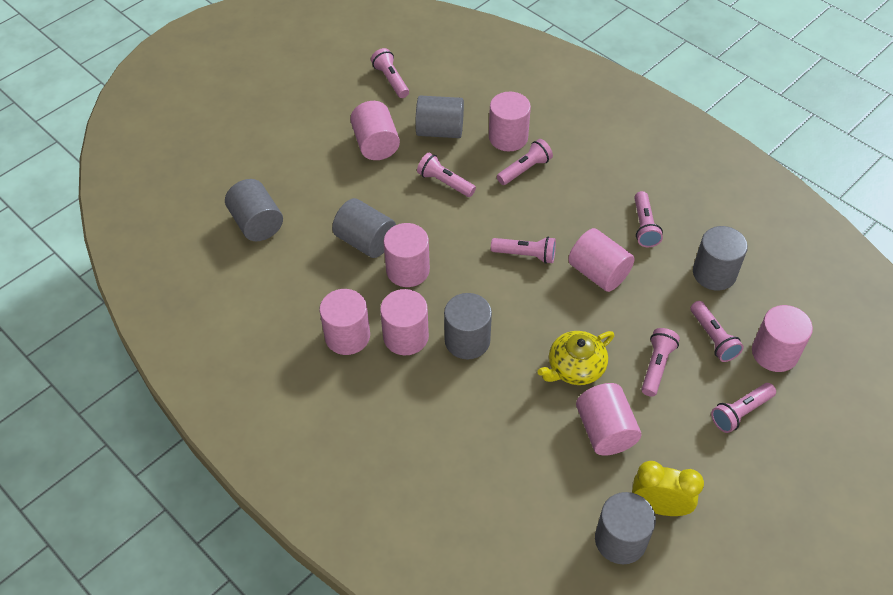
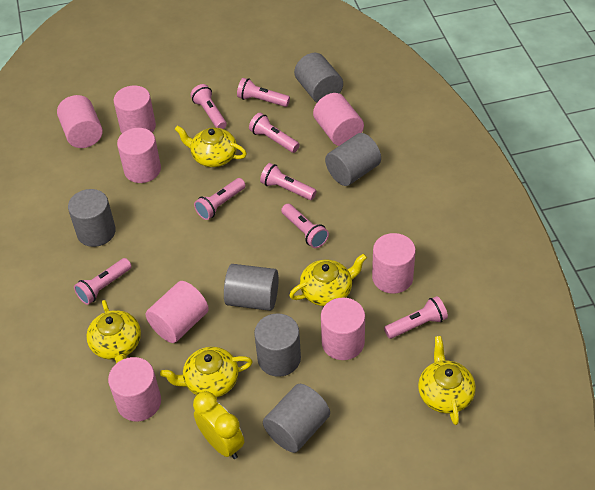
yellow teapot: 1 -> 5

